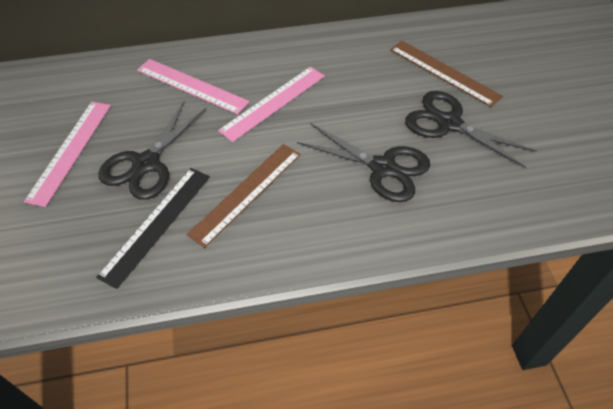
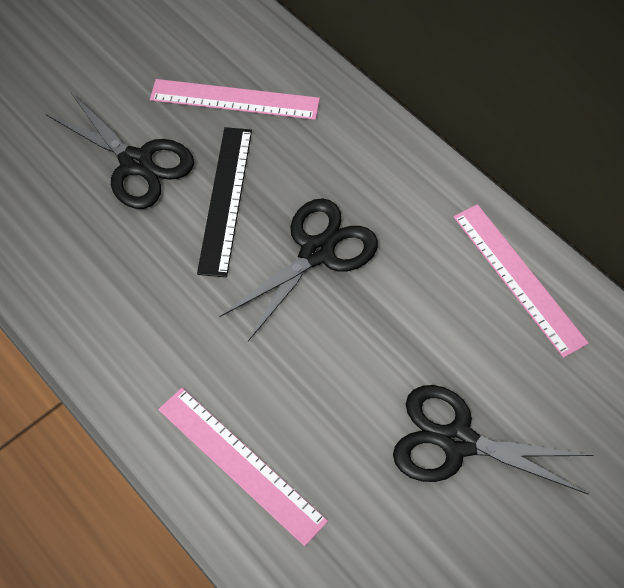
brown ruler: 2 -> 0

